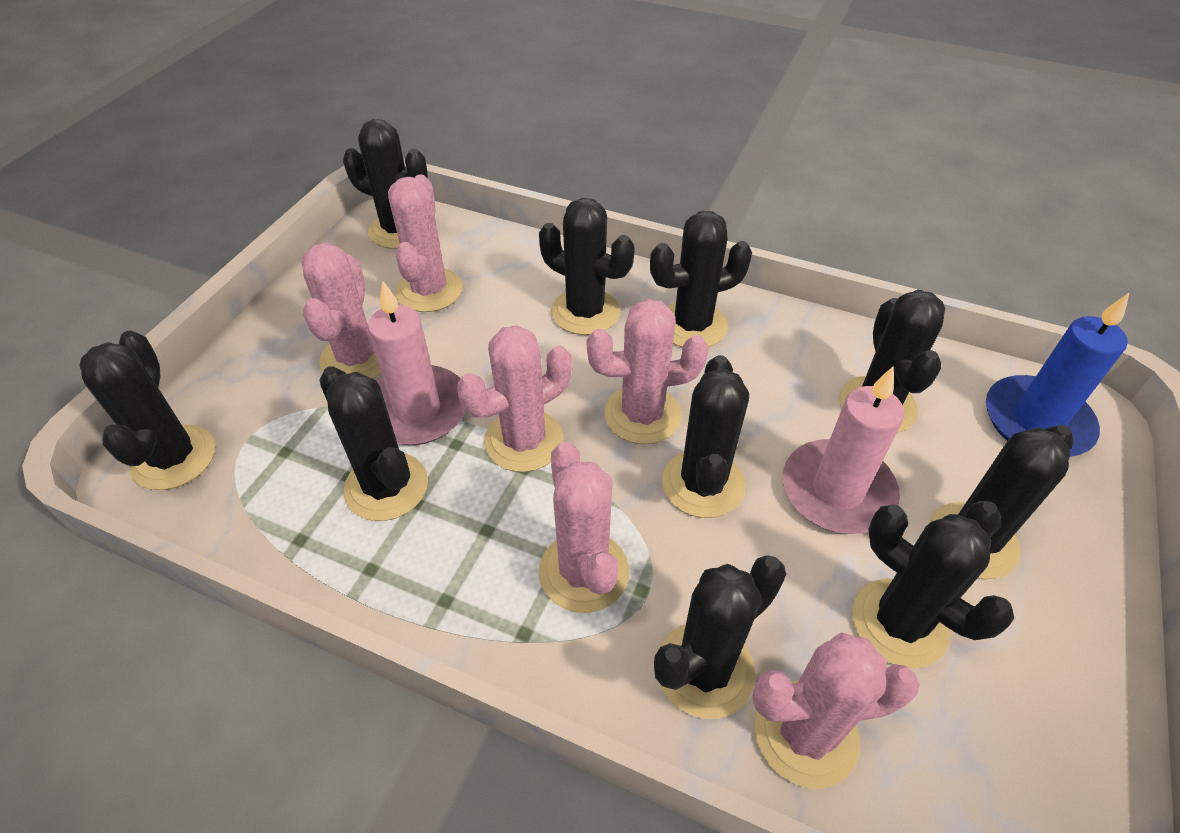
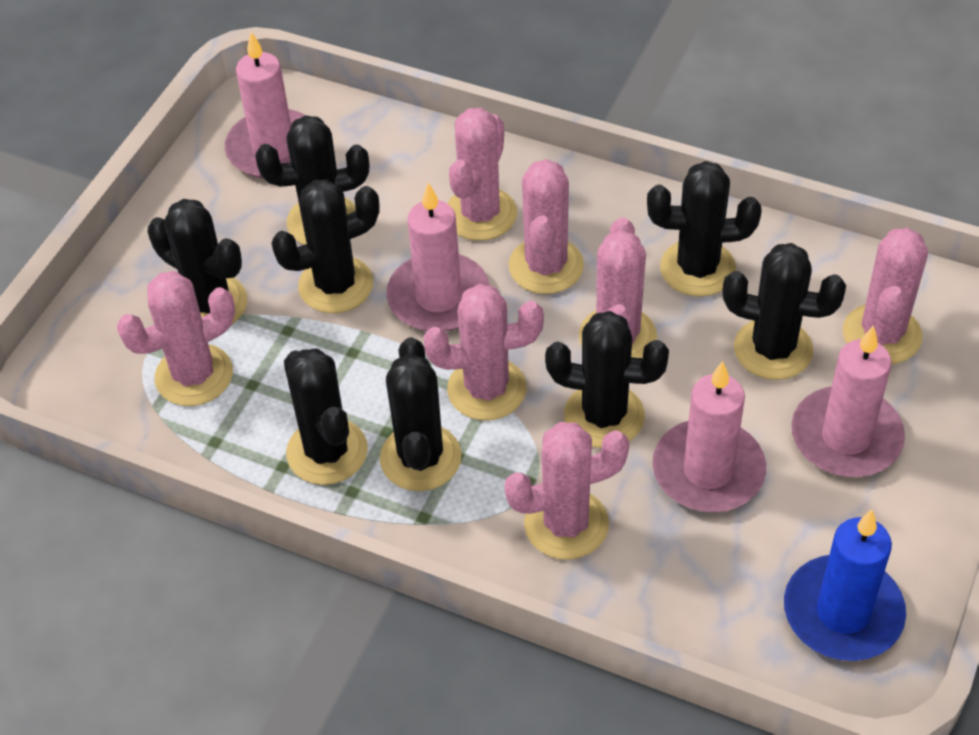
black cactus: 10 -> 8
pink cactus: 6 -> 7
pink candle: 2 -> 4

